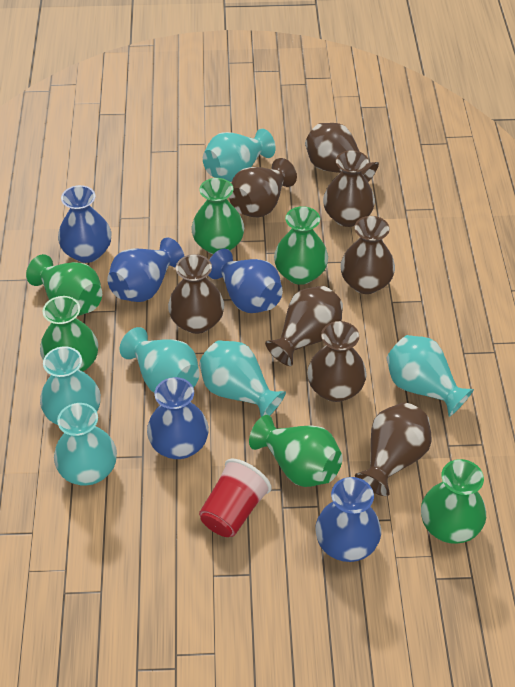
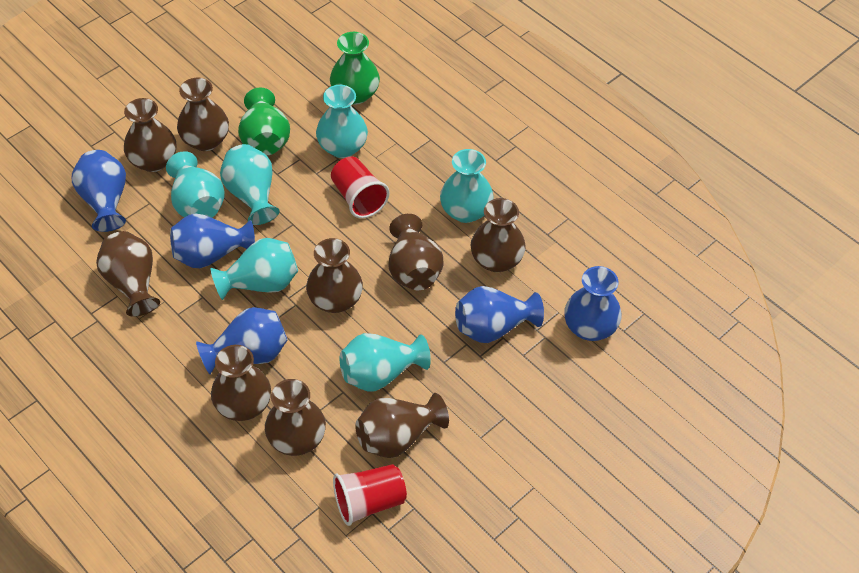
brown vase: 8 -> 9
green vase: 6 -> 2
red cup: 1 -> 2

